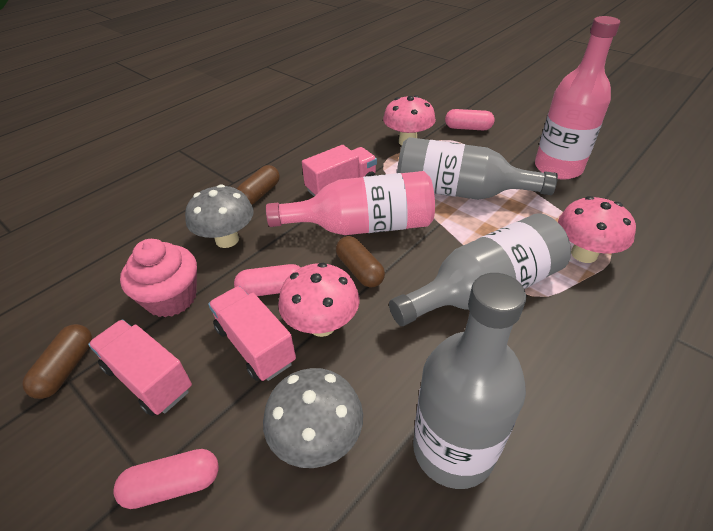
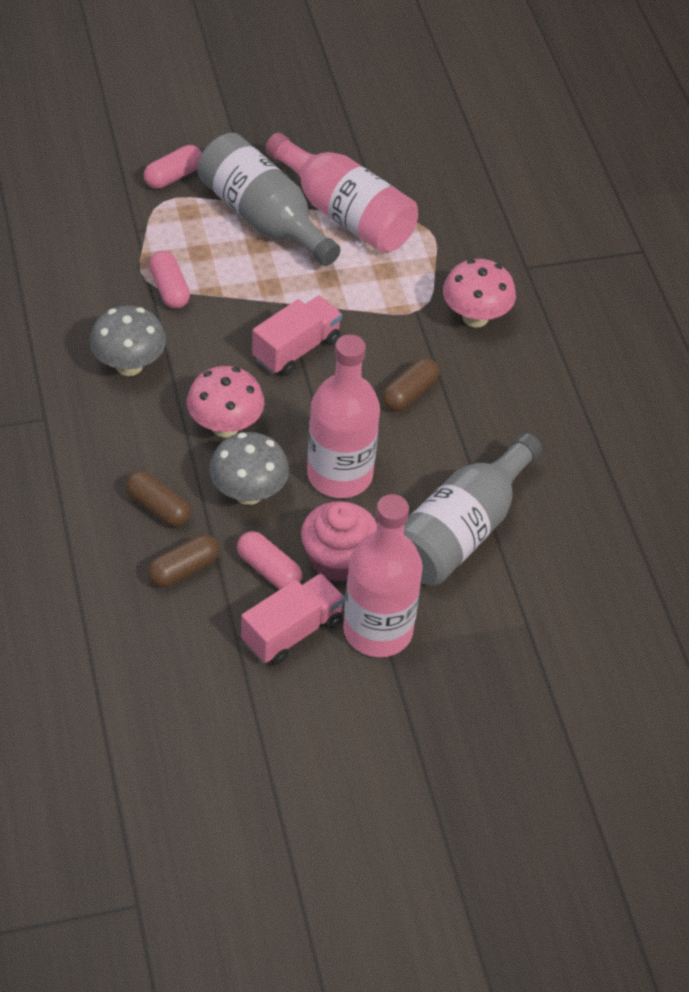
grey bottle: 3 -> 2
pink bottle: 2 -> 3
pink mushroom: 3 -> 2
pink truck: 3 -> 2

